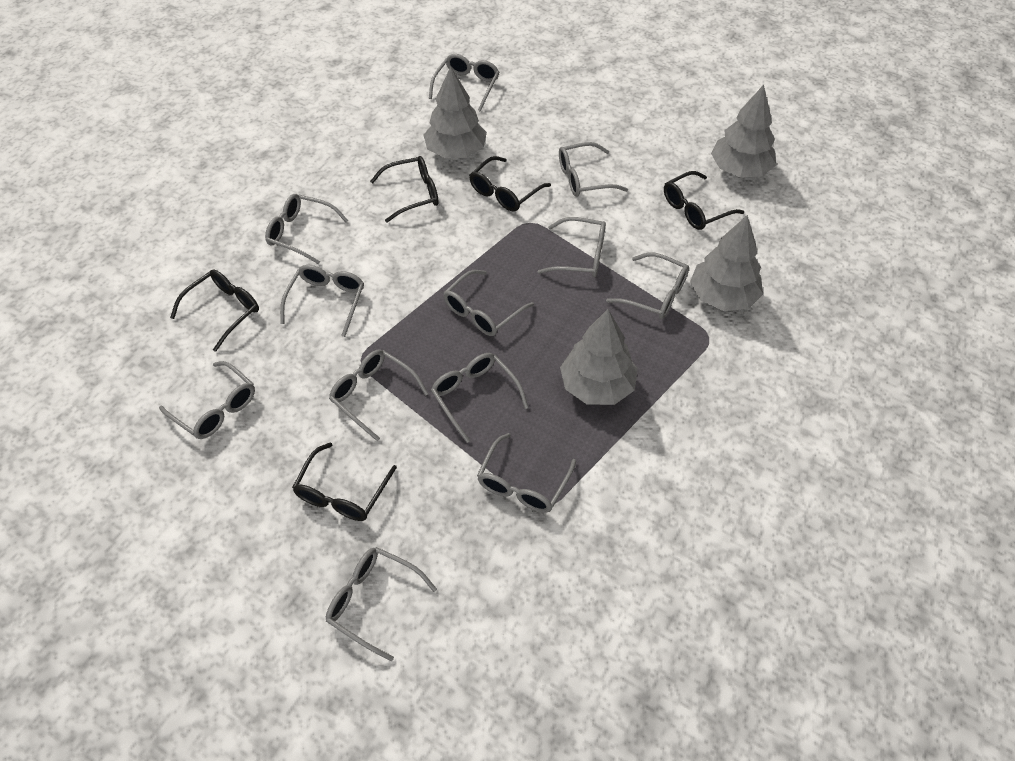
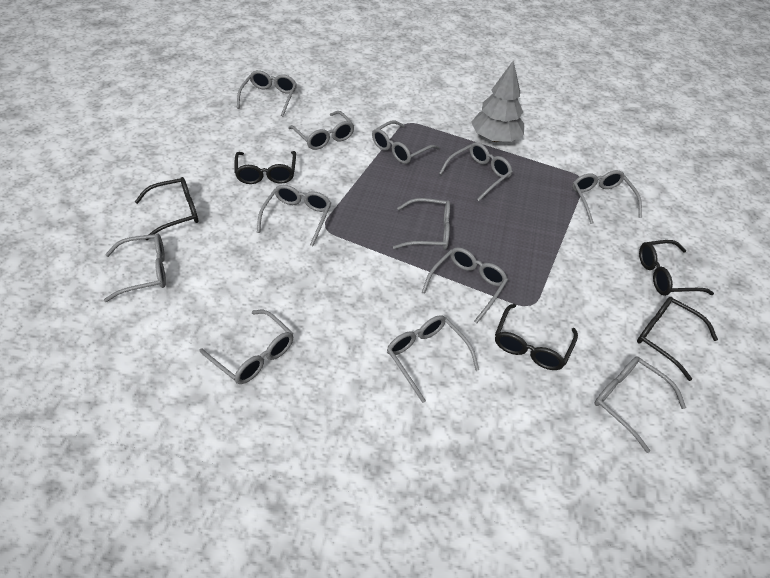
grey tree: 4 -> 1

